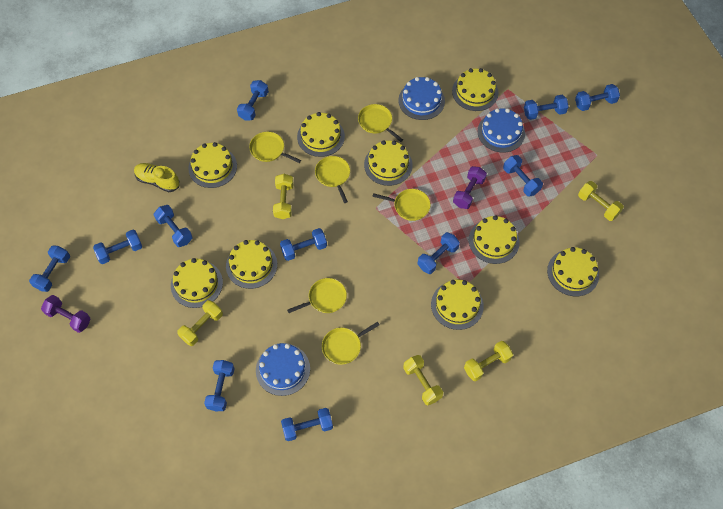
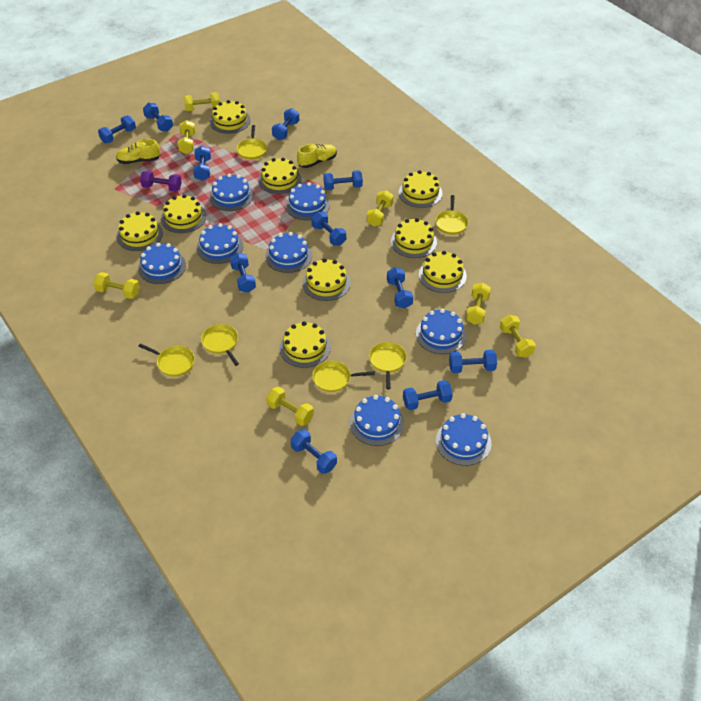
blue cake: 3 -> 8
purple dumbbell: 2 -> 1
yellow dumbbell: 5 -> 7
yellow shoe: 1 -> 2

